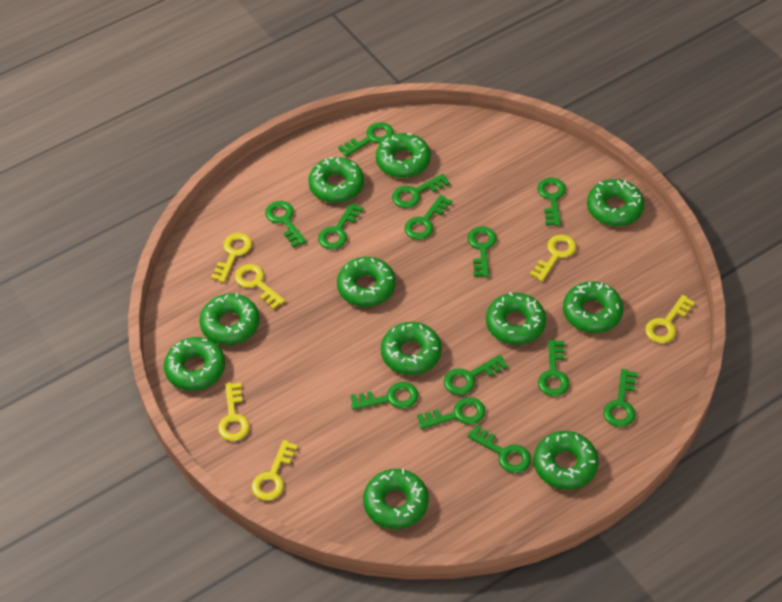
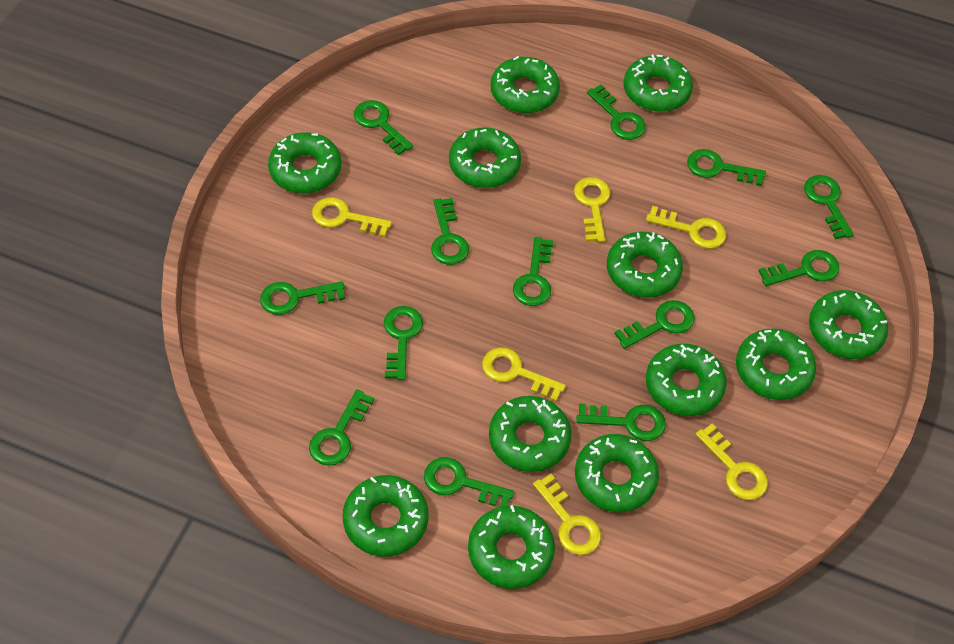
green donut: 11 -> 12

